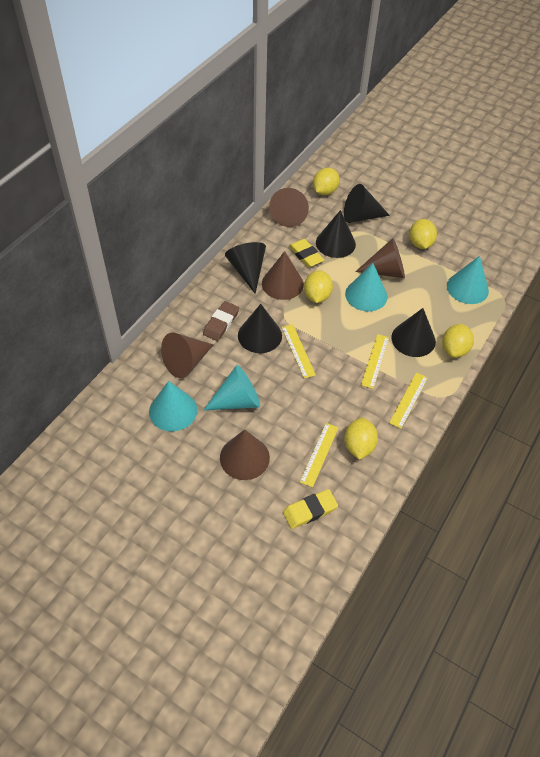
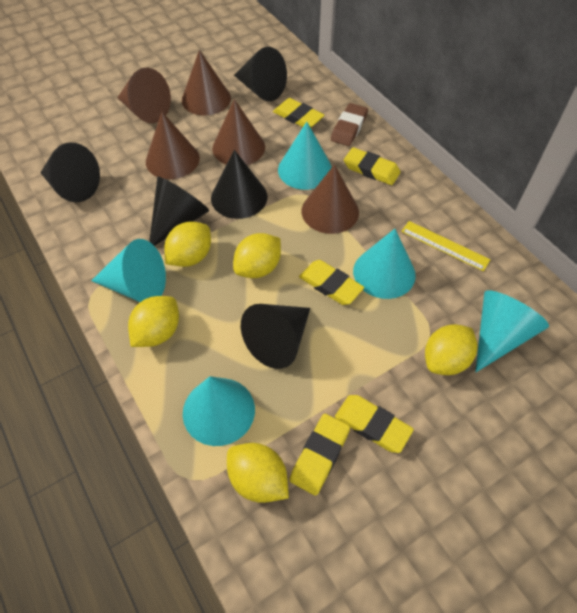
turquoise cone: 4 -> 5
yellow eraser: 2 -> 5
yellow ruler: 4 -> 1

